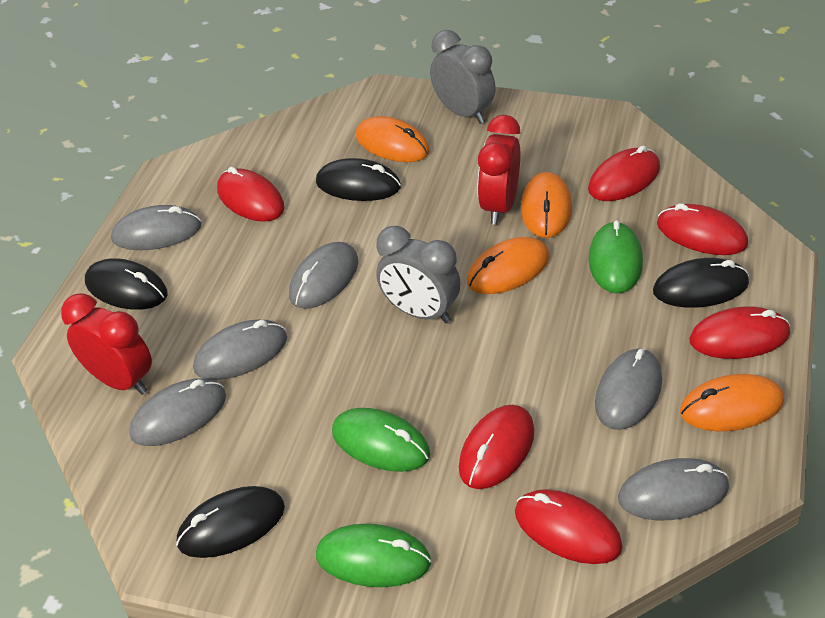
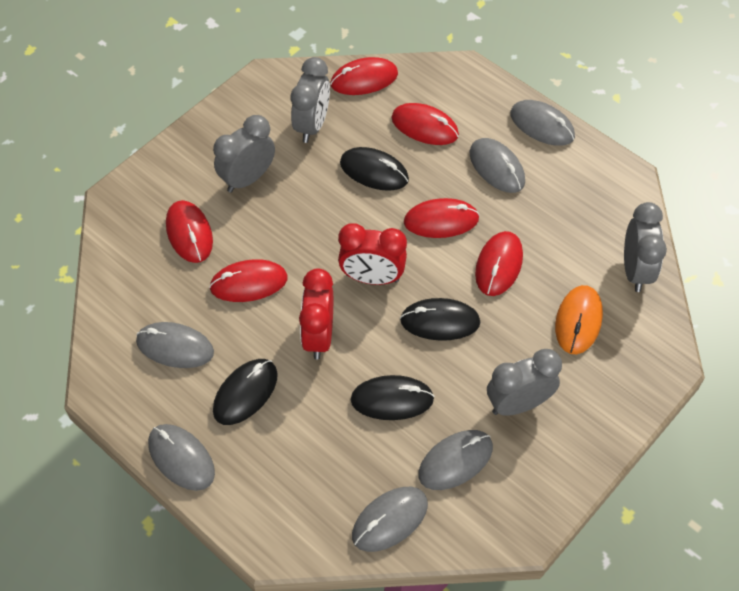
green mouse: 3 -> 0
grey clock: 2 -> 4
orange mouse: 4 -> 1

